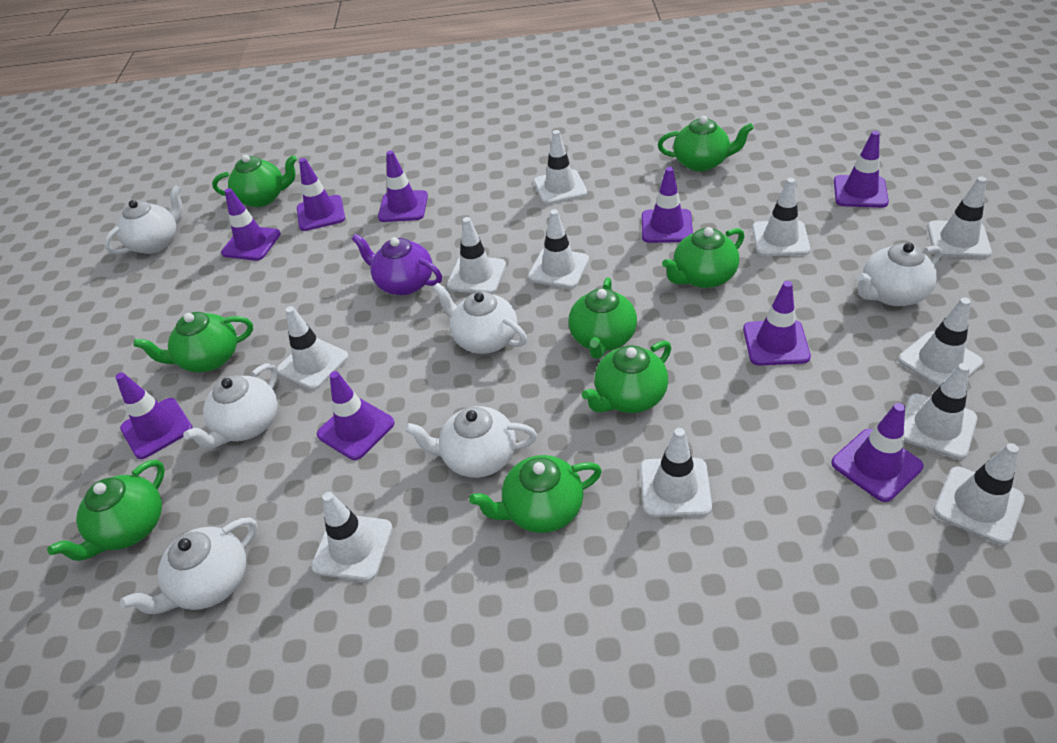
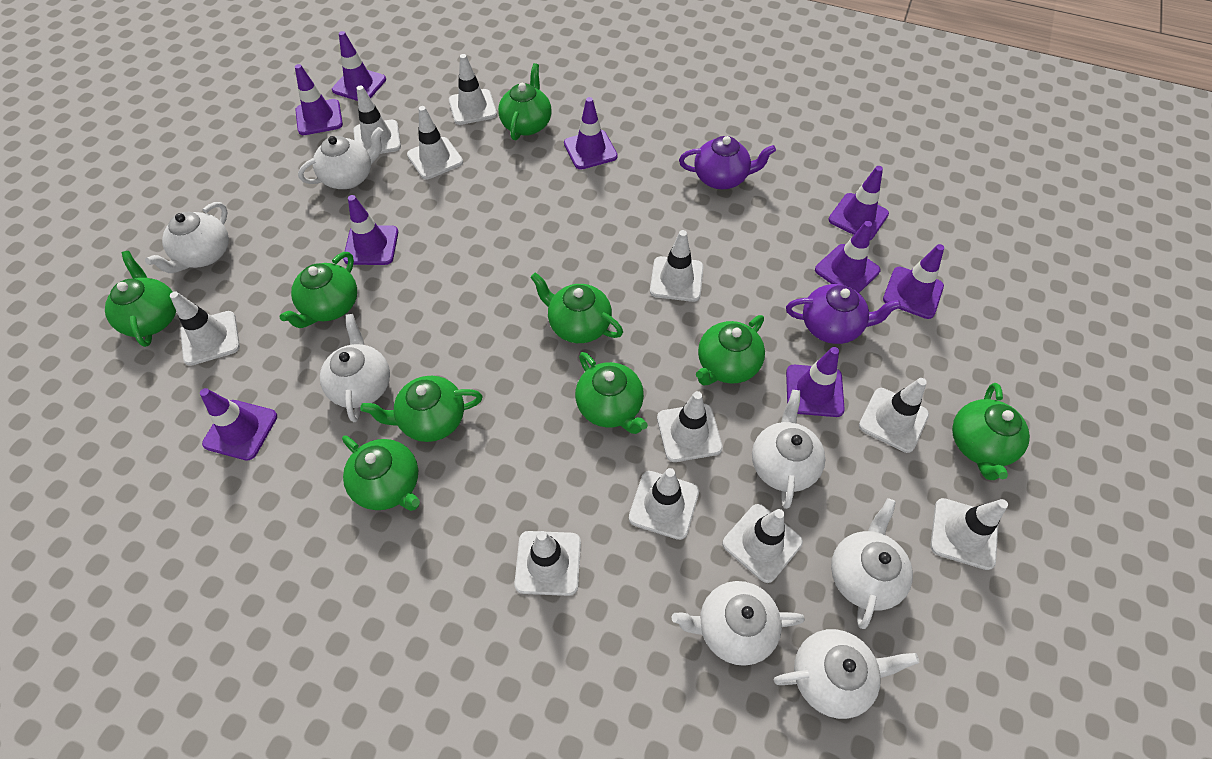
green teapot: 8 -> 9
purple teapot: 1 -> 2
white teapot: 6 -> 7

